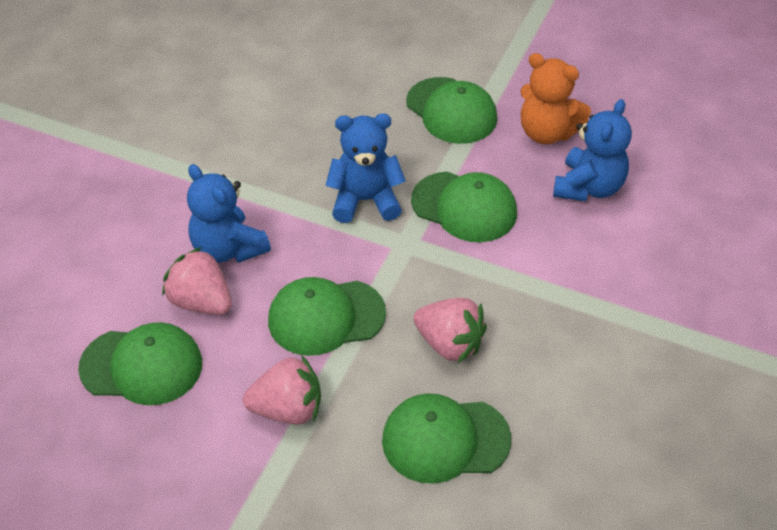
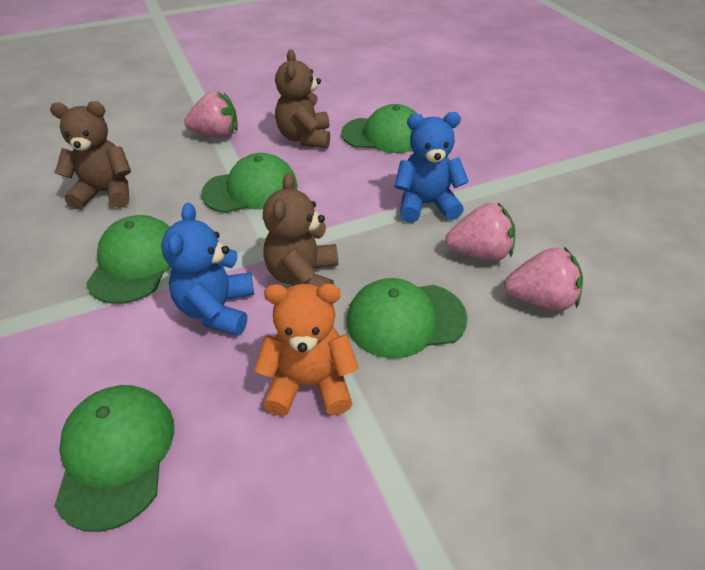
blue teddy bear: 3 -> 2
brown teddy bear: 0 -> 3

